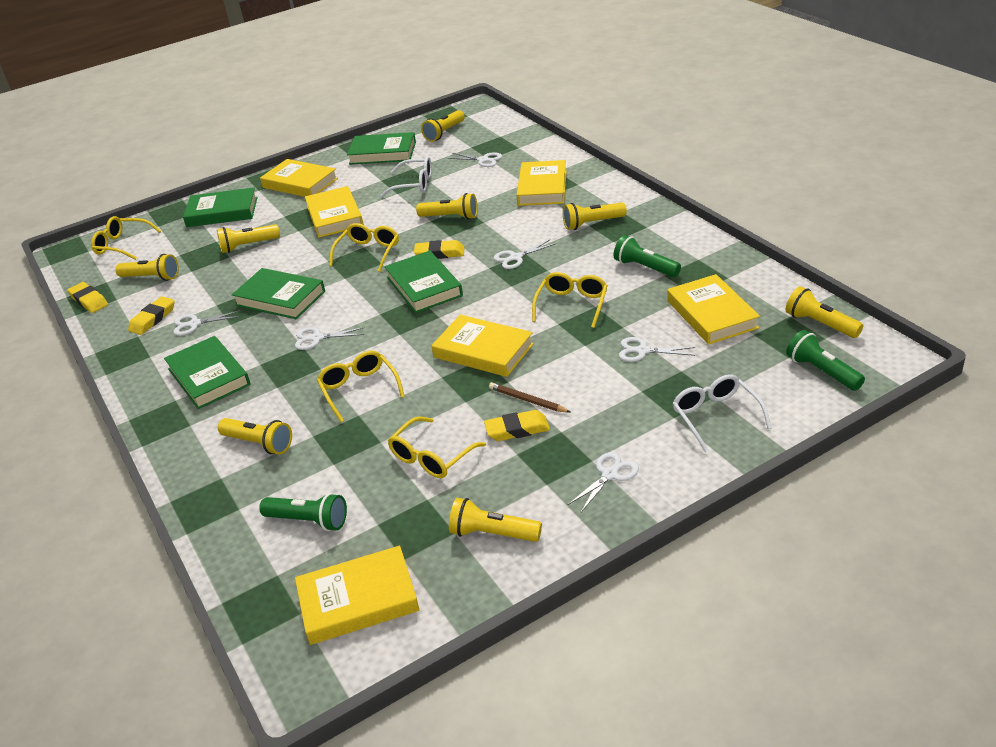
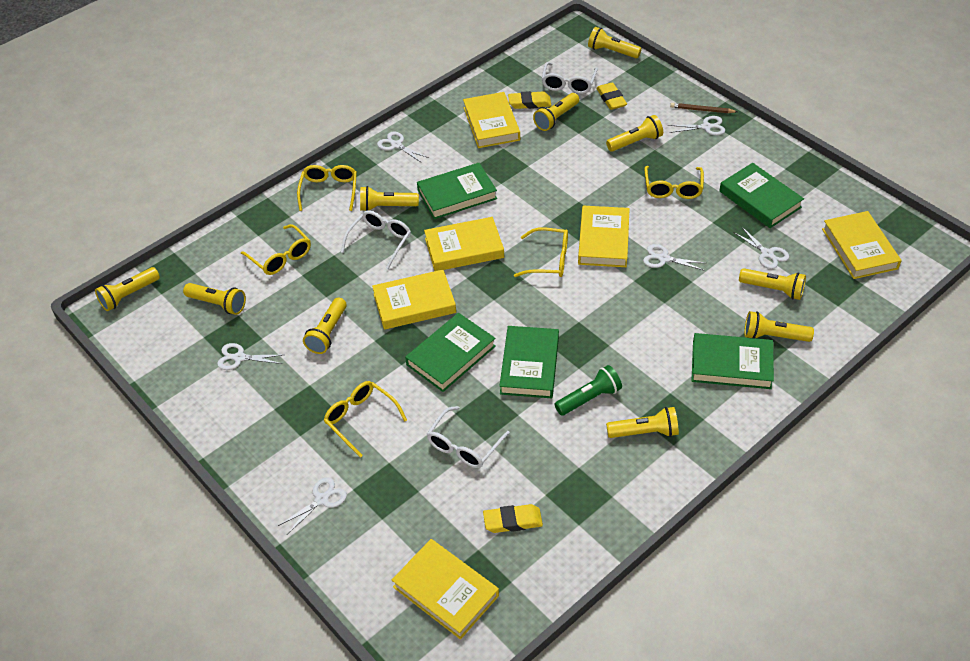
green flashlight: 3 -> 1
white glasses: 2 -> 3
yellow eraser: 4 -> 3
yellow flashlight: 8 -> 10

